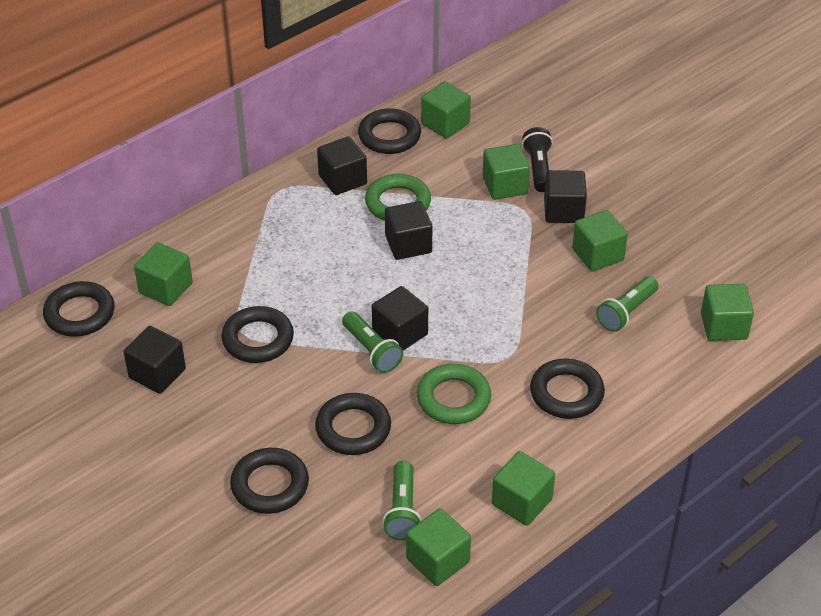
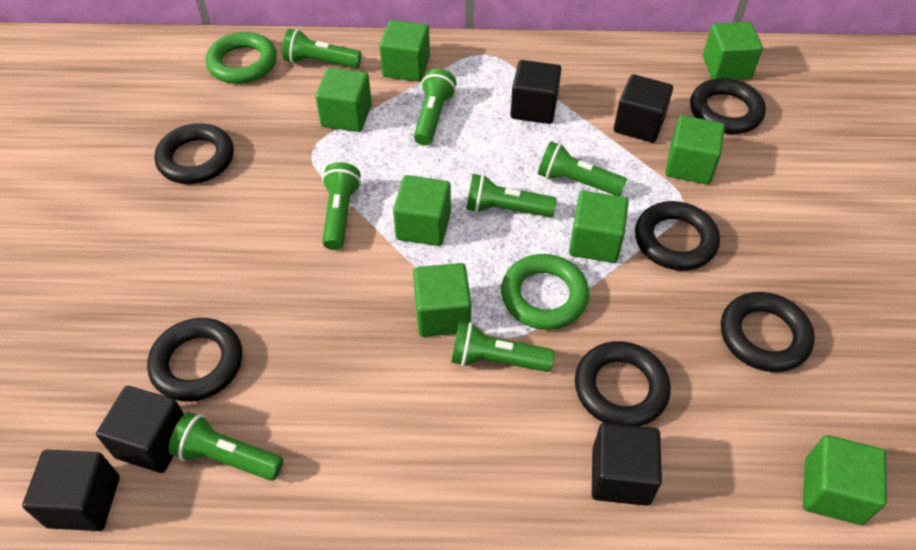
black flashlight: 1 -> 0
green cube: 7 -> 8
green flashlight: 3 -> 7

